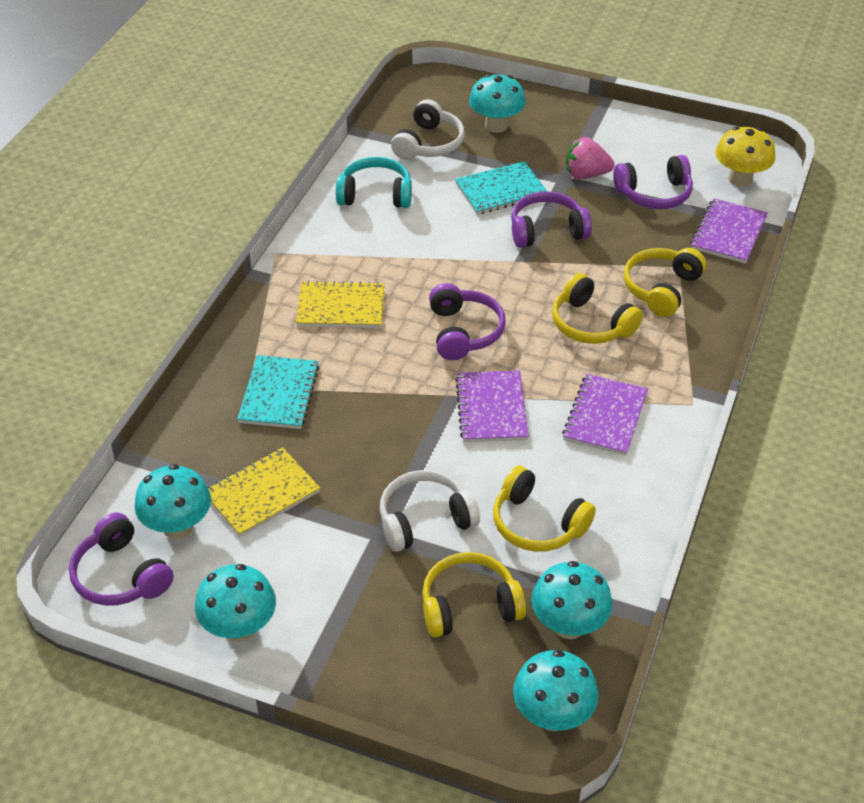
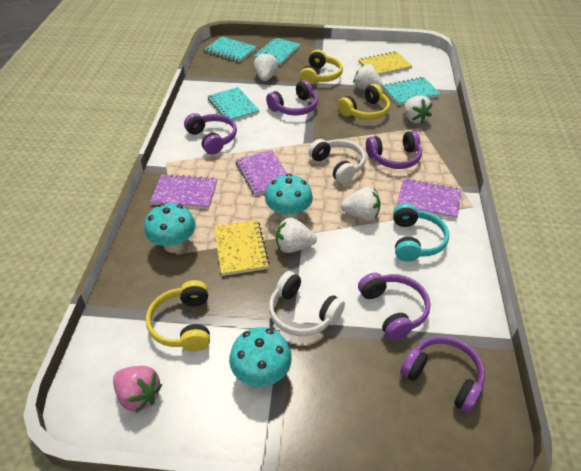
purple headphones: 4 -> 5
turquoise mushroom: 5 -> 3
turquoise notebook: 2 -> 4
white strawberry: 0 -> 5
yellow headphones: 4 -> 3
yellow mushroom: 1 -> 0

